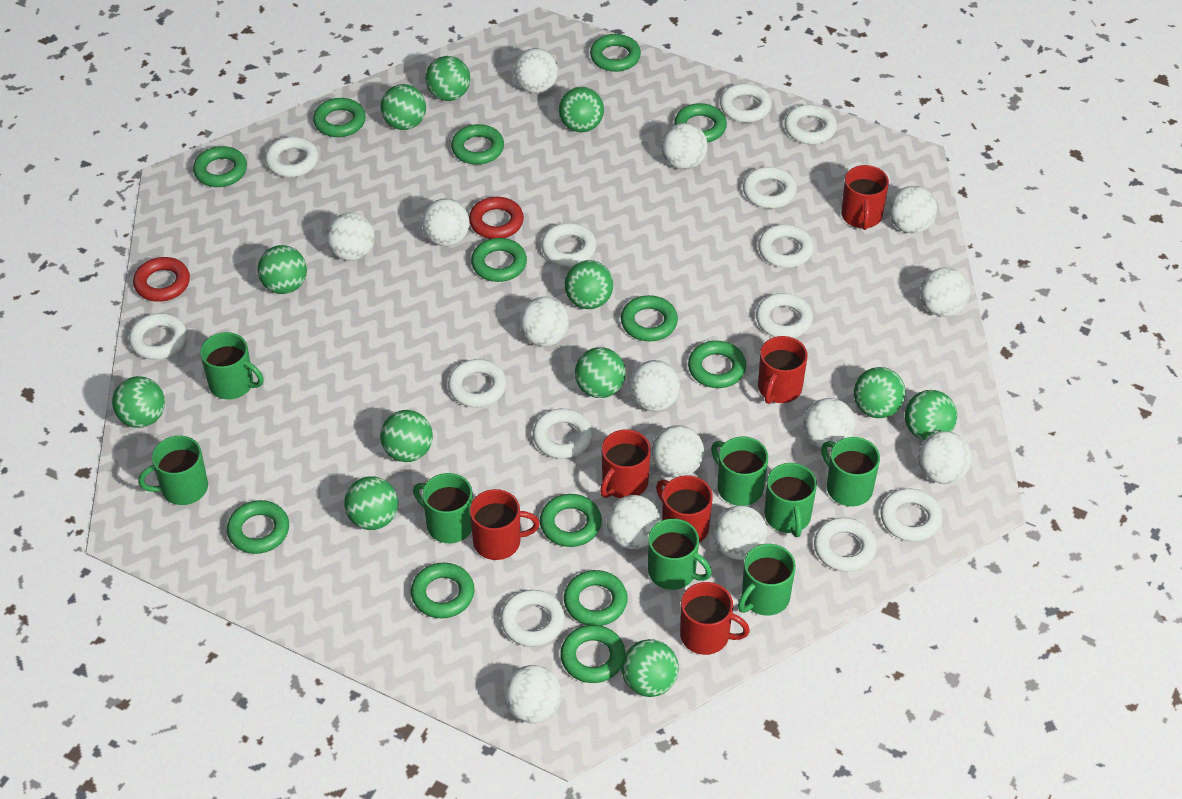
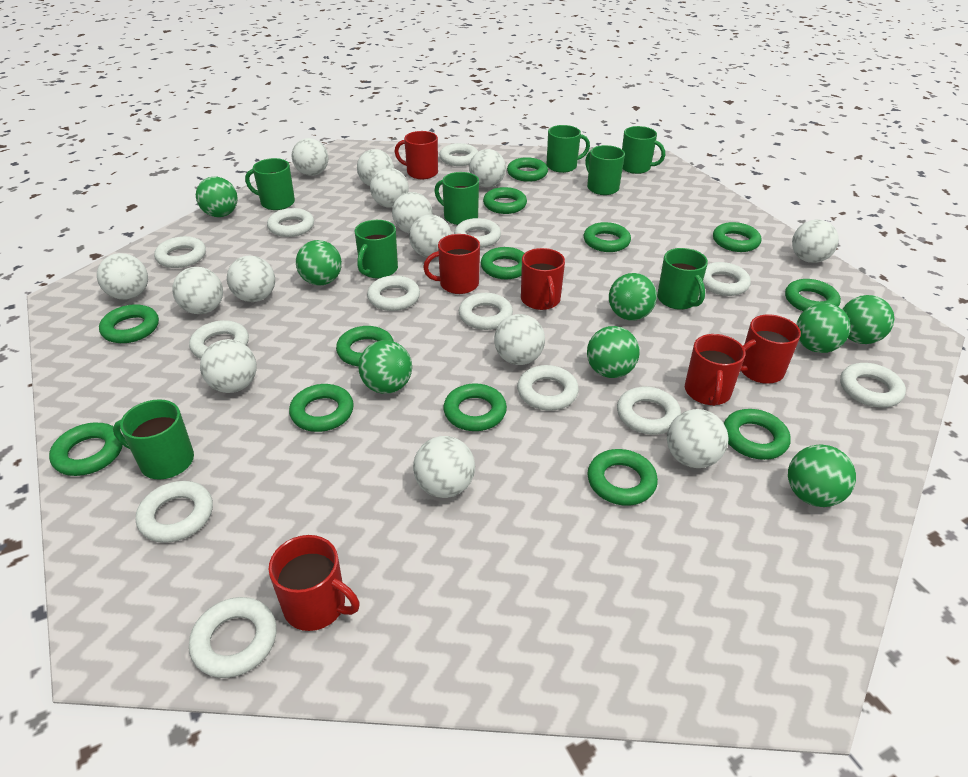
green ball: 12 -> 8
red ring: 2 -> 0

